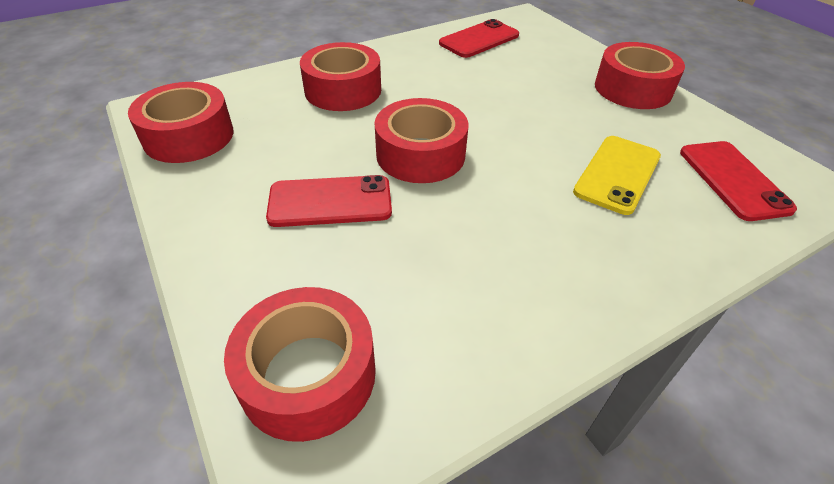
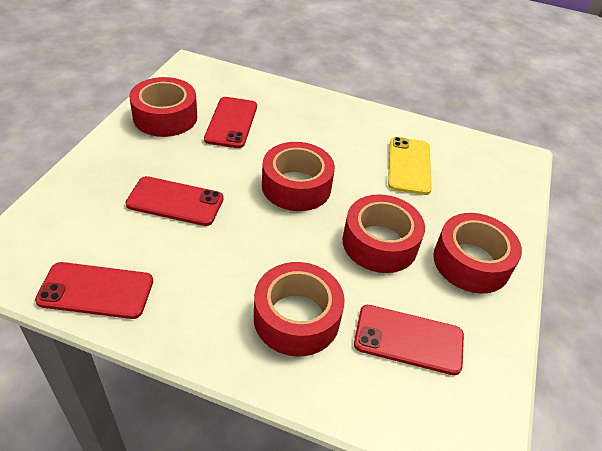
red phone: 3 -> 4

